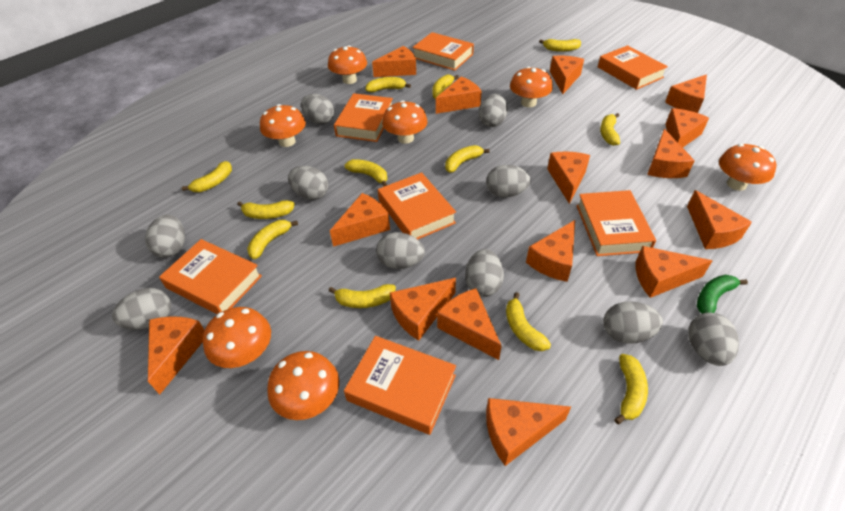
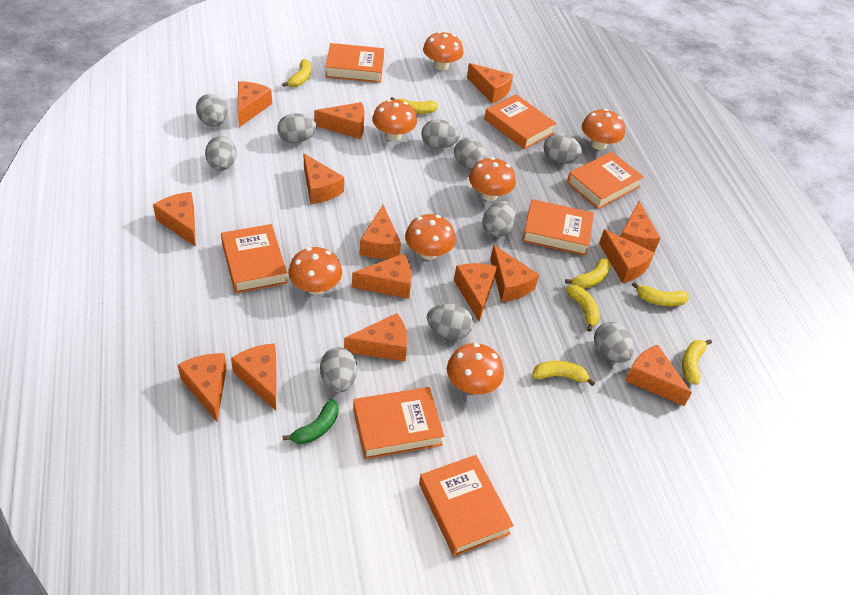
yellow banana: 12 -> 7

